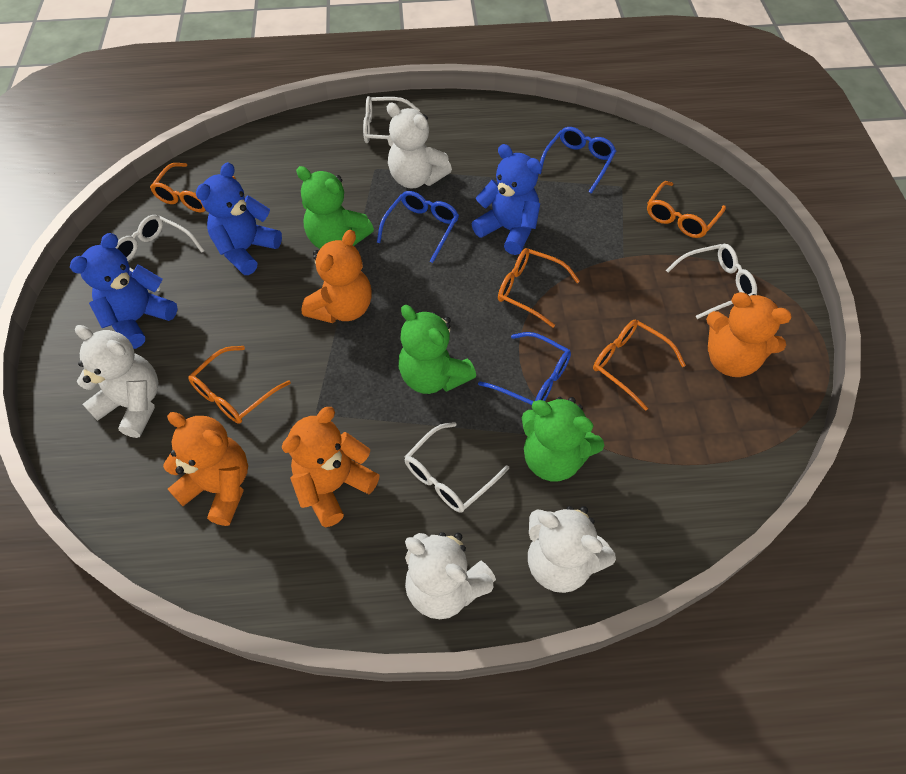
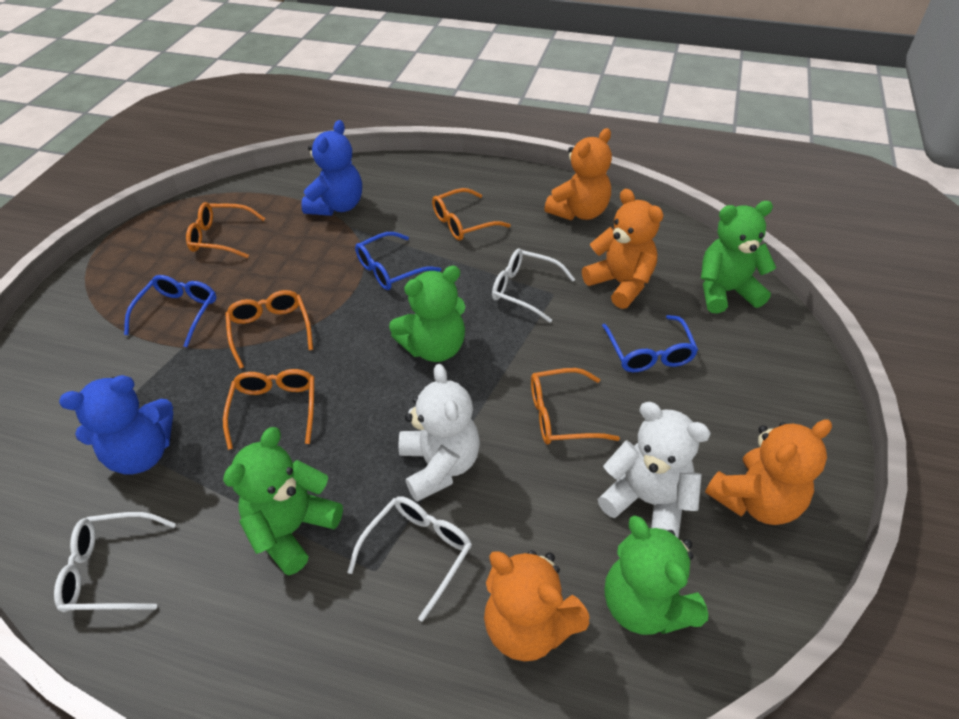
blue teddy bear: 3 -> 2
green teddy bear: 3 -> 4
white glasses: 4 -> 3
white teddy bear: 4 -> 2

